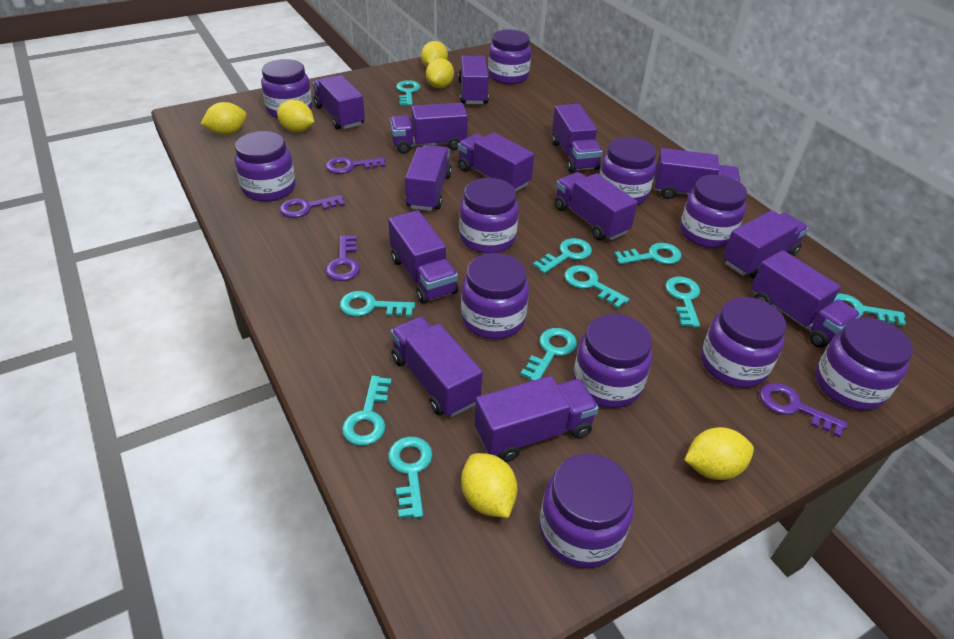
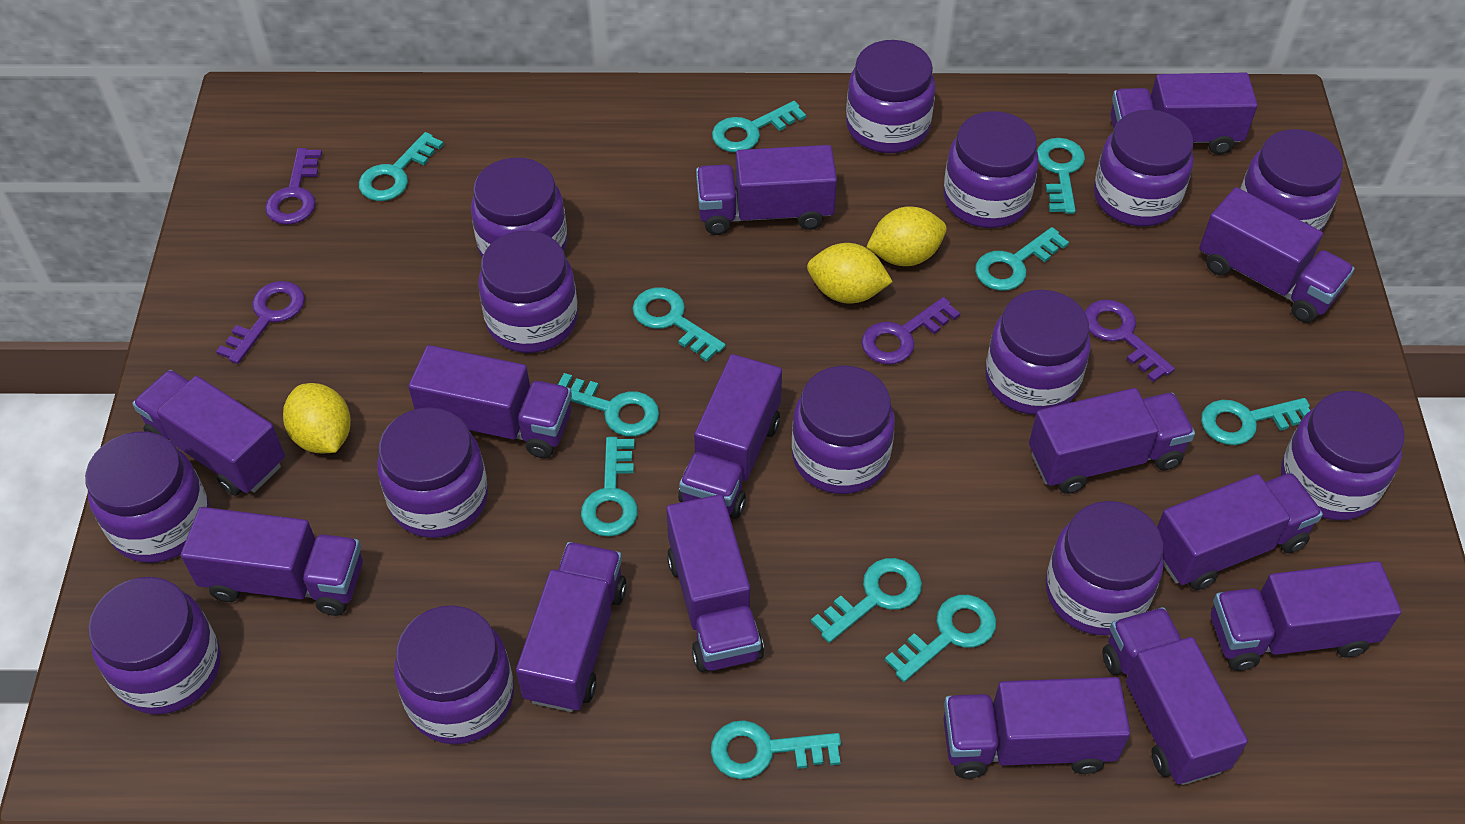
purple jar: 11 -> 14
purple truck: 13 -> 14
turquoise key: 10 -> 11
yellow lemon: 6 -> 3

